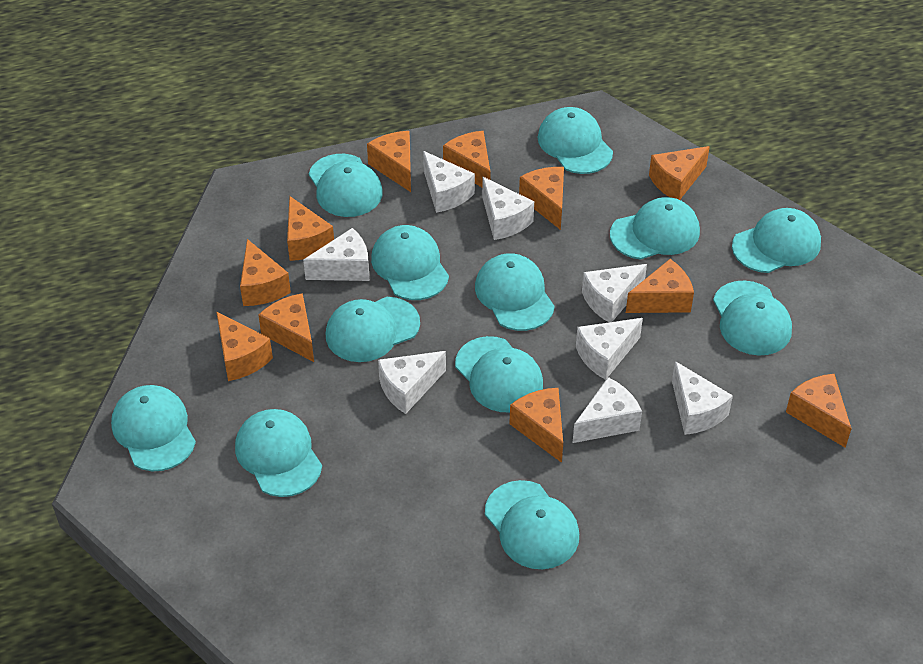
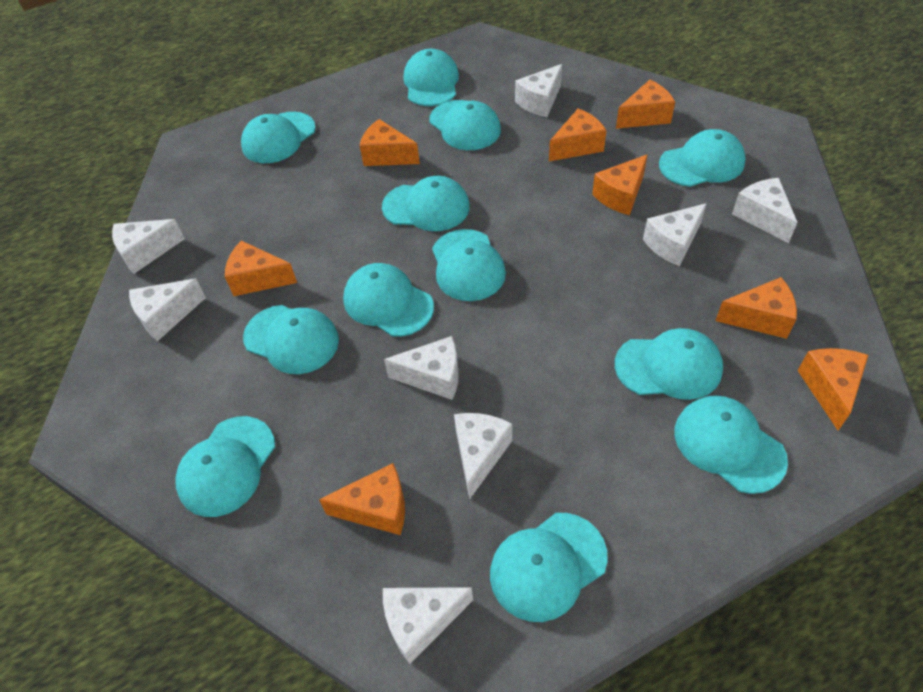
orange cheese: 11 -> 8

